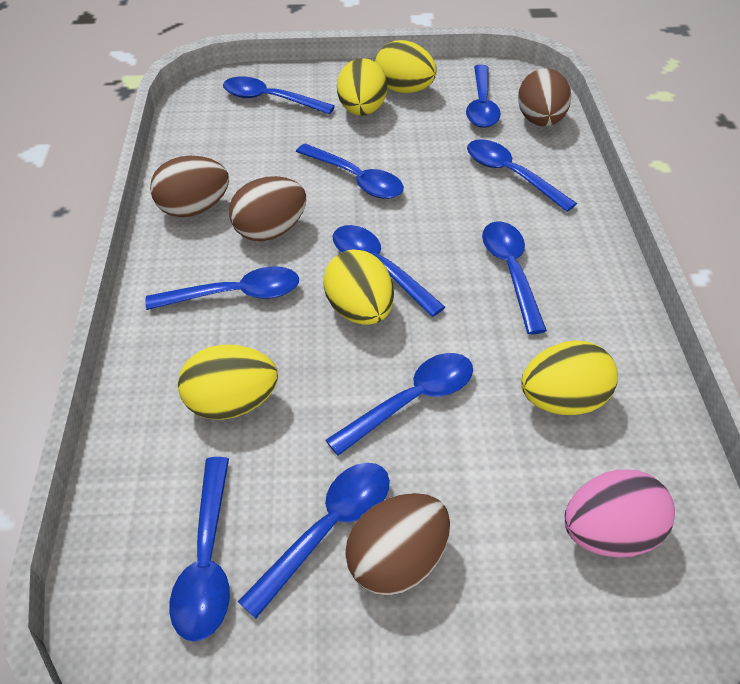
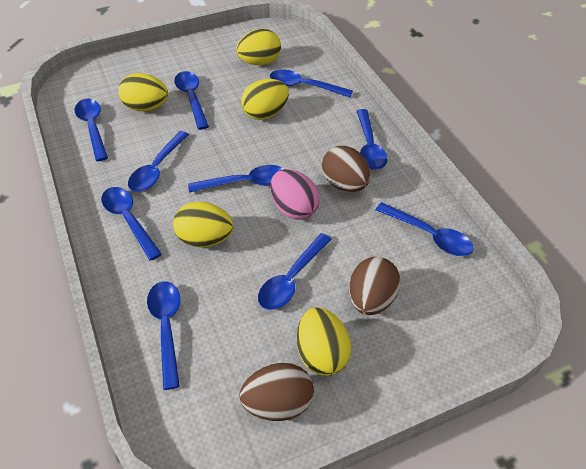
brown egg: 4 -> 3

